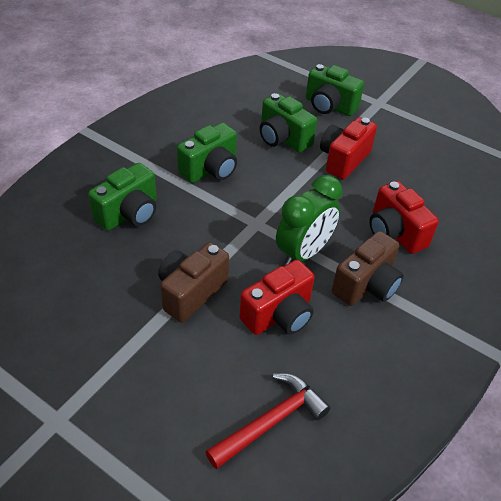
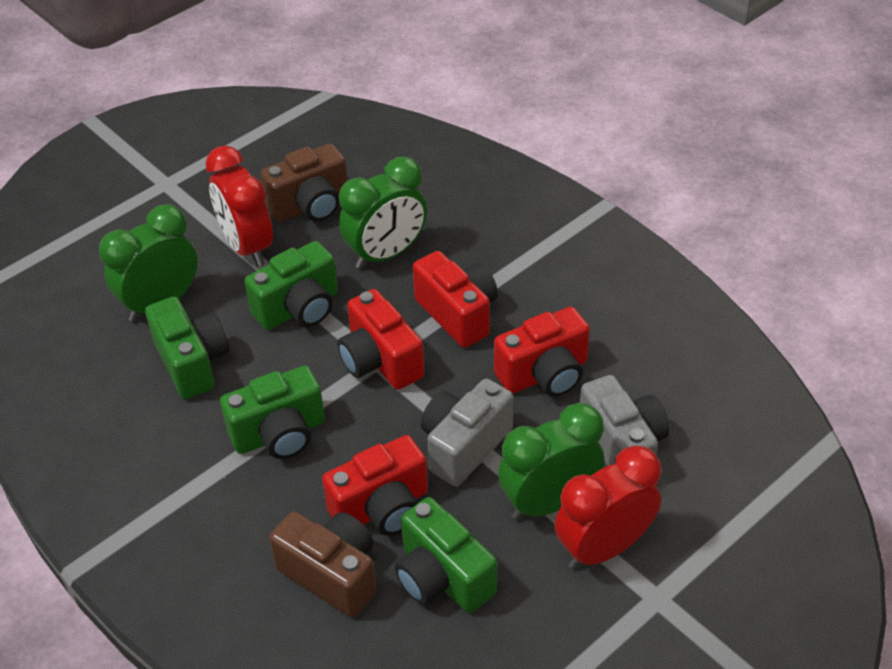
green clock: 1 -> 3
grey camera: 0 -> 2
red camera: 3 -> 4
red clock: 0 -> 2
red hammer: 1 -> 0

